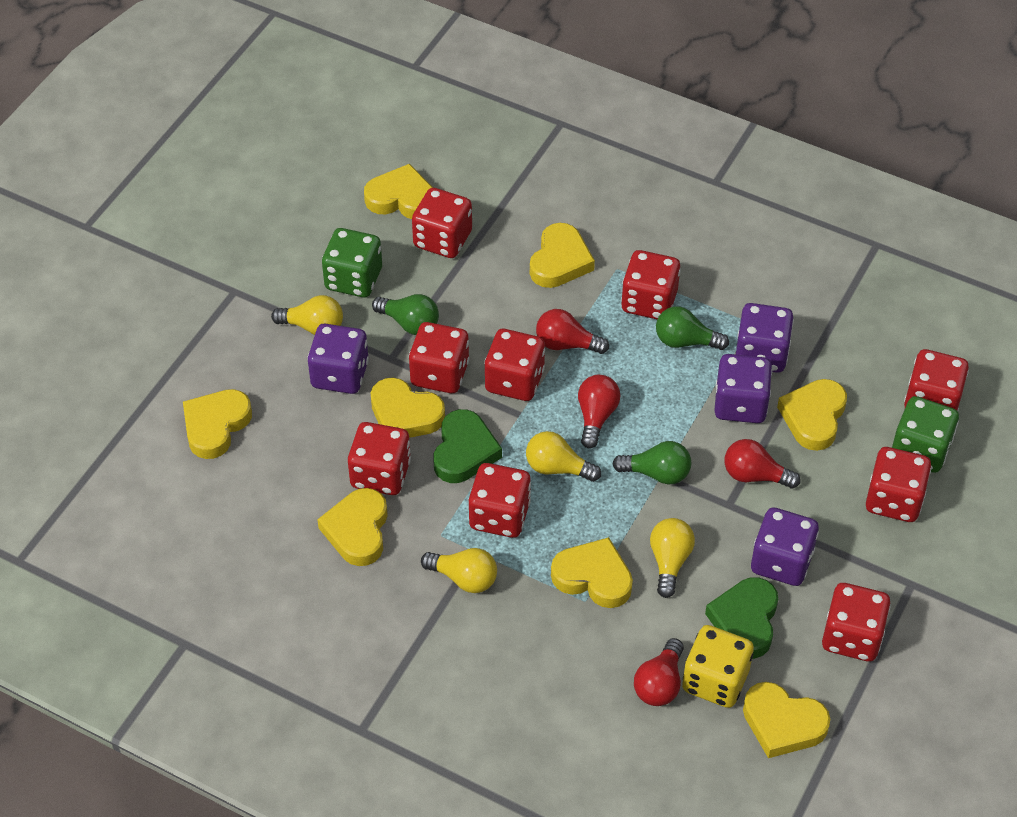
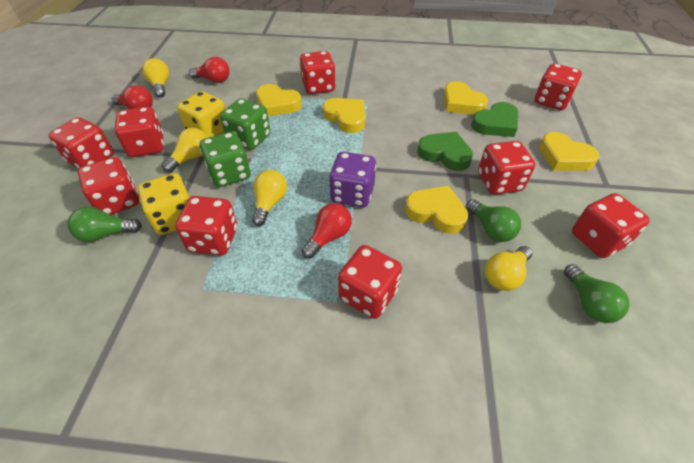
purple dice: 4 -> 1
red light bulb: 4 -> 3
yellow dice: 1 -> 2
yellow heart: 8 -> 5

